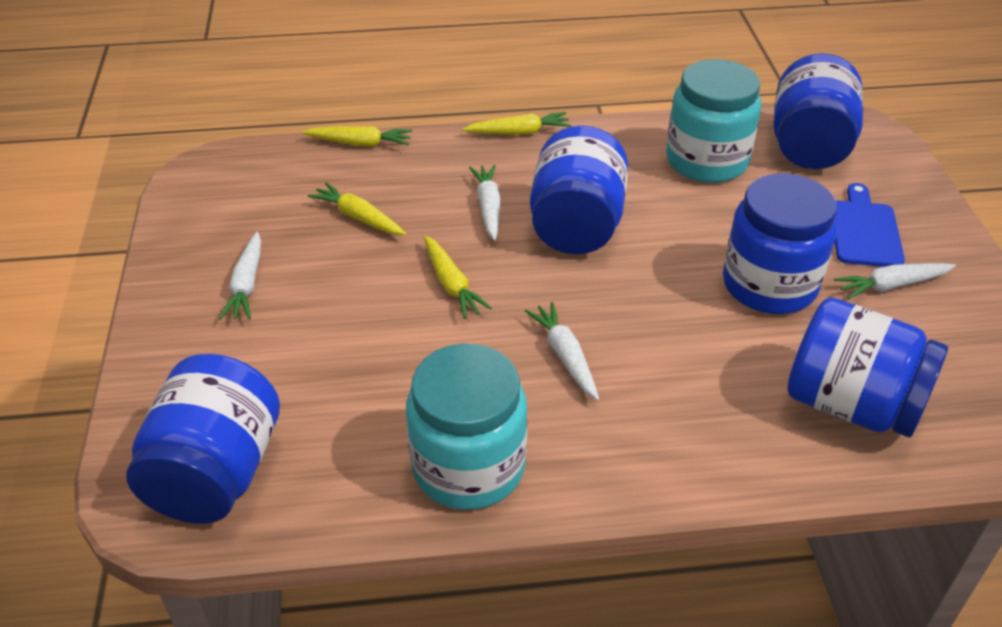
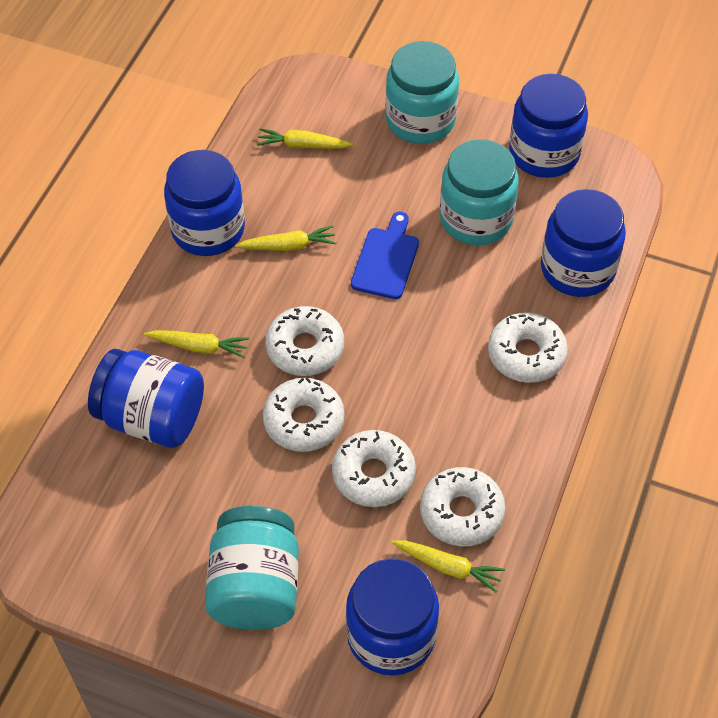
turquoise jar: 2 -> 3
white carrot: 4 -> 0
white donut: 0 -> 5

